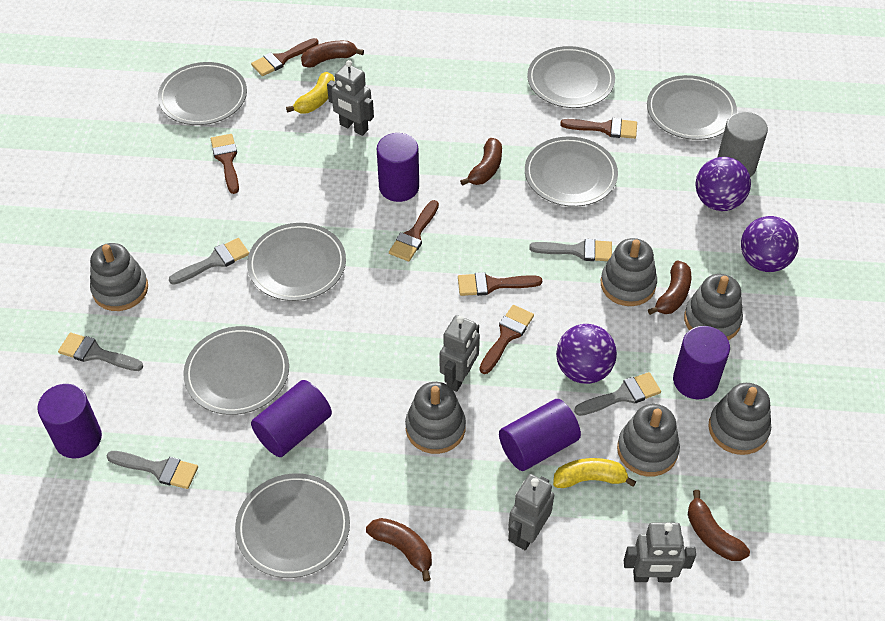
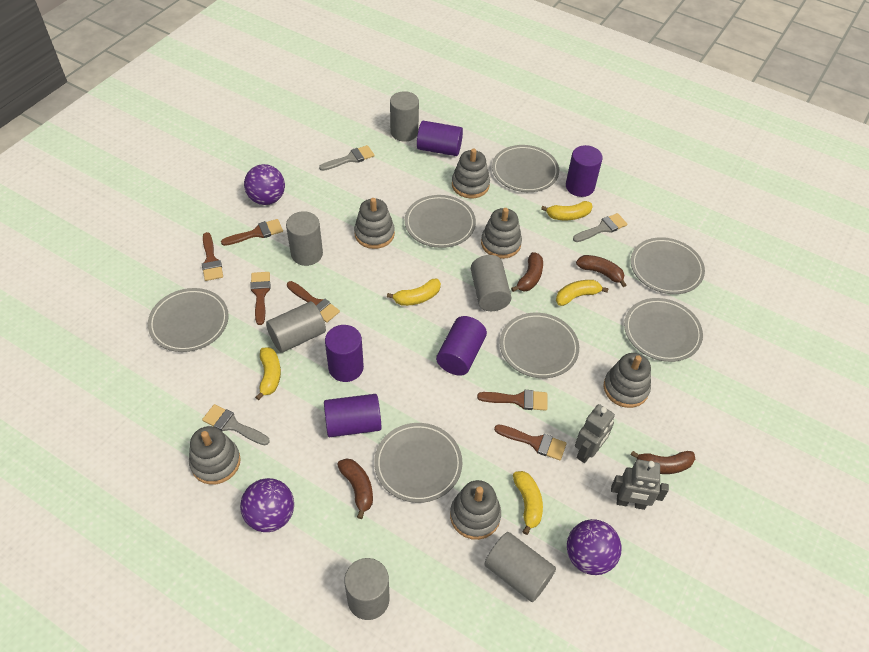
brown banana: 5 -> 4
grey brush: 5 -> 3
grey cylinder: 1 -> 6
grey robot: 4 -> 2
yellow banana: 2 -> 5

